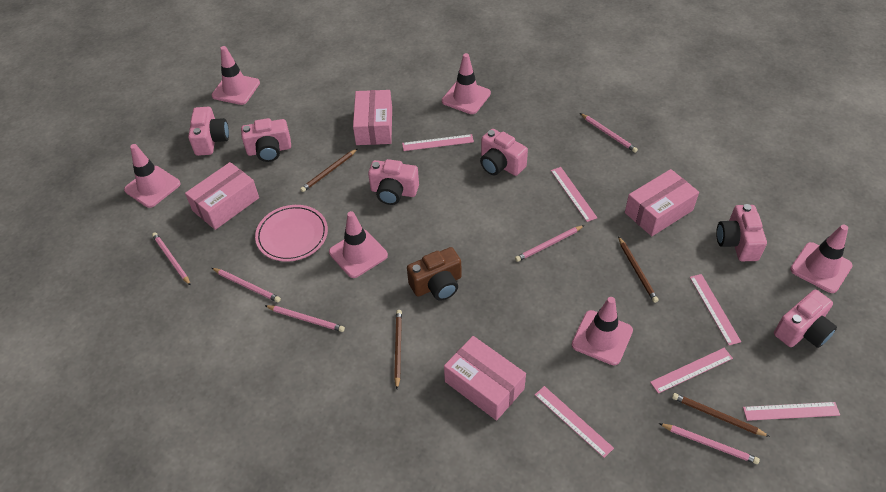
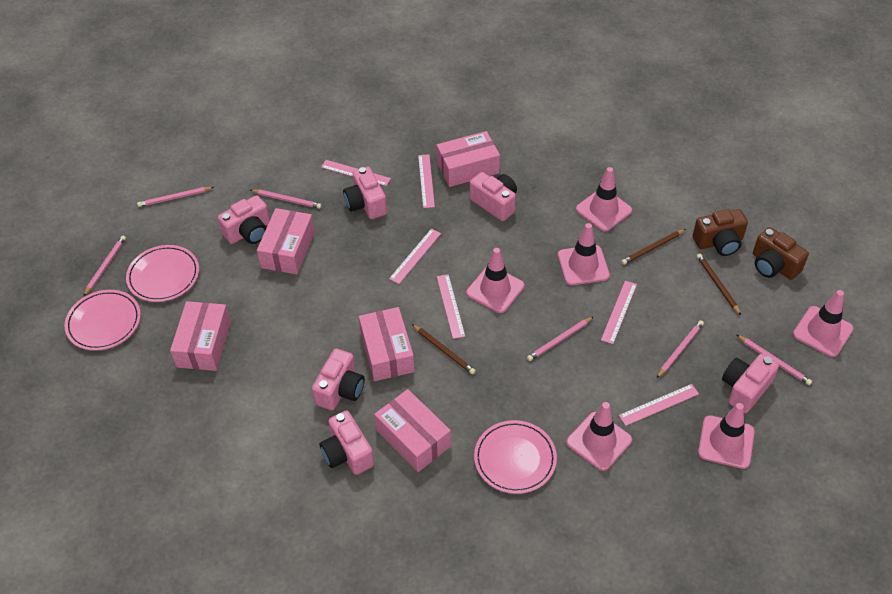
brown camera: 1 -> 2
brown pencil: 4 -> 3
pink box: 4 -> 5
pink plate: 1 -> 3

